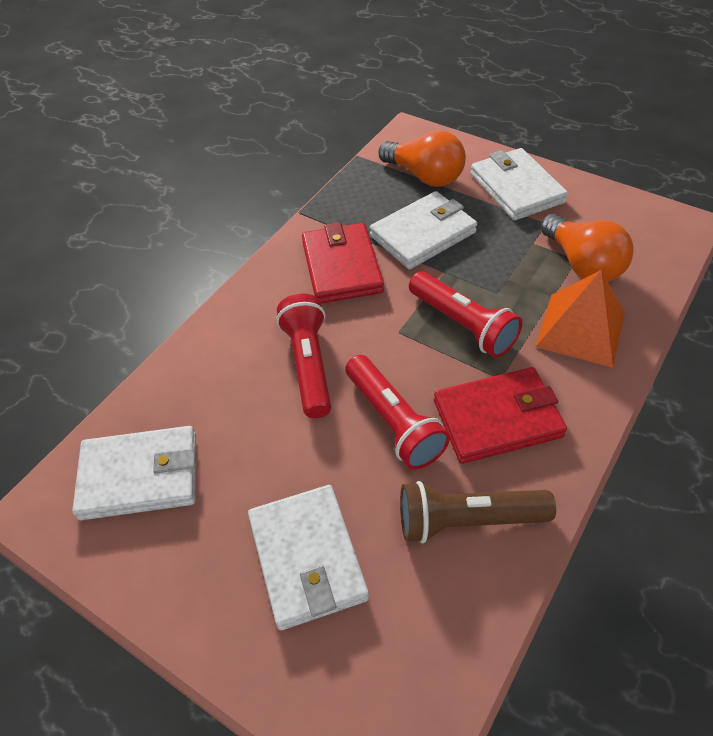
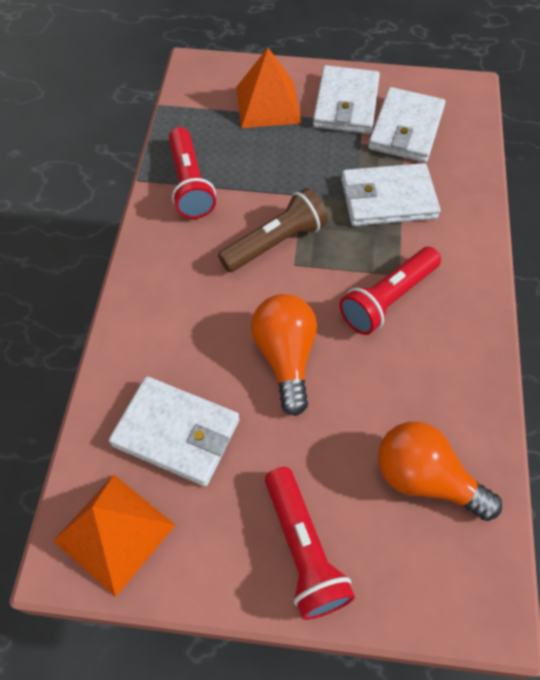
orange pyramid: 1 -> 2
red wallet: 2 -> 0

